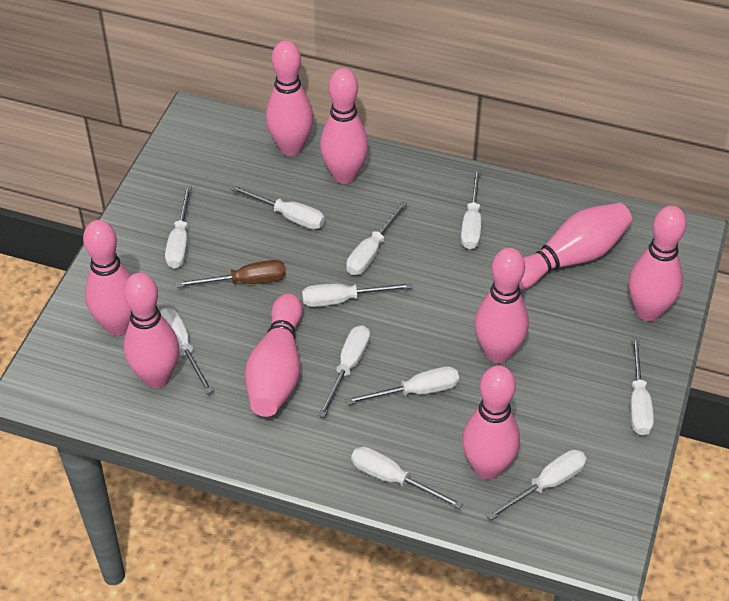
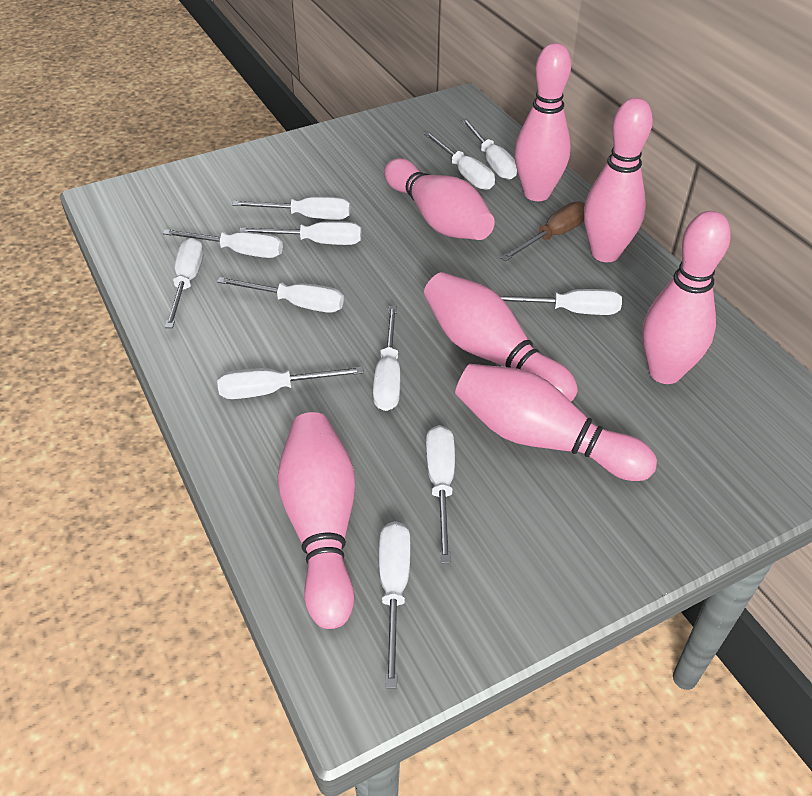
pink bowling pin: 9 -> 7
white screwdriver: 11 -> 12

